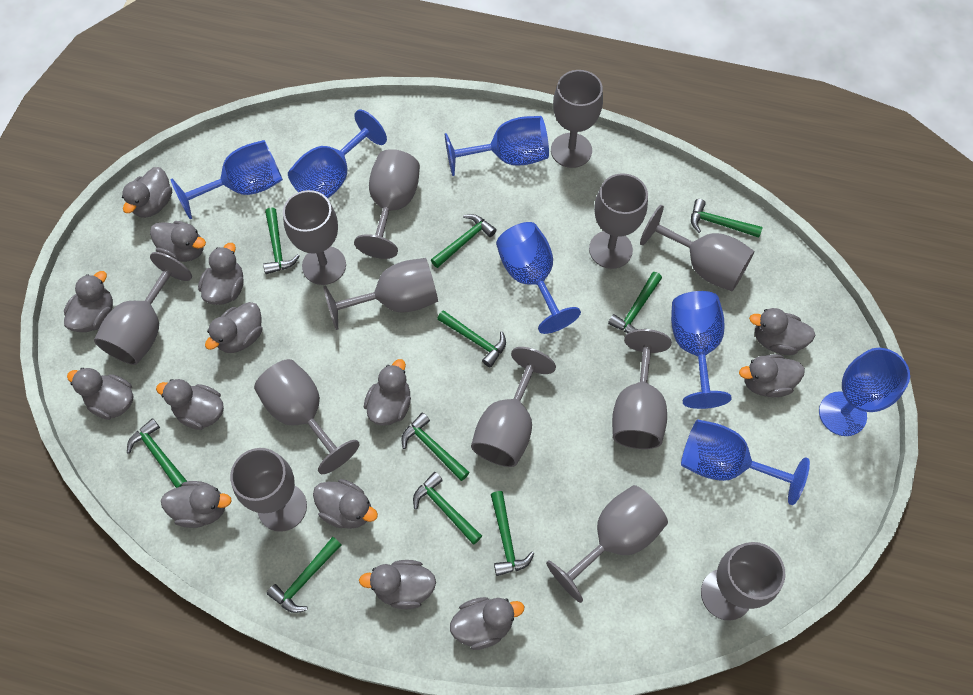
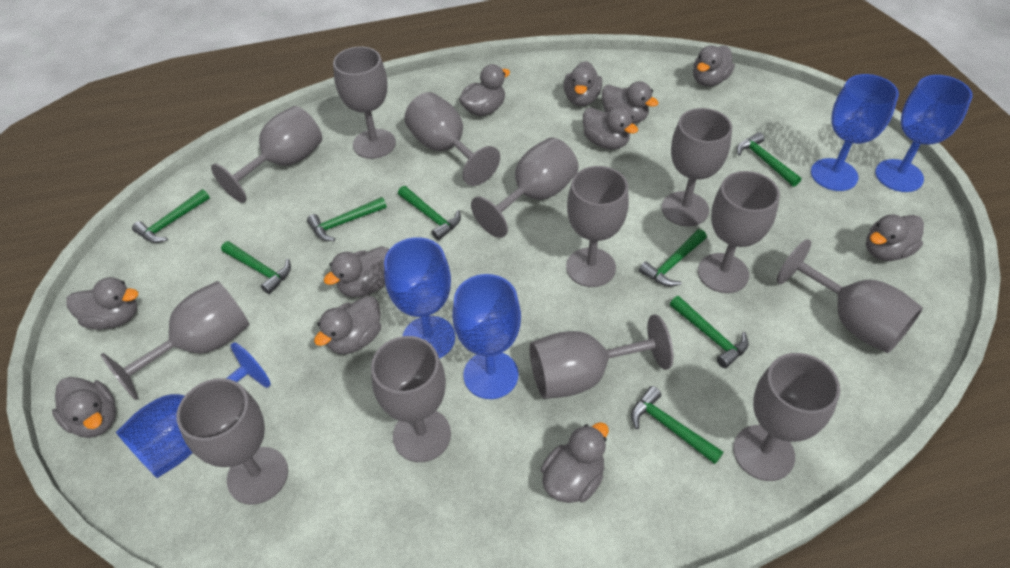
blue goblet: 7 -> 5
green hammer: 10 -> 8
grey duck: 14 -> 11

